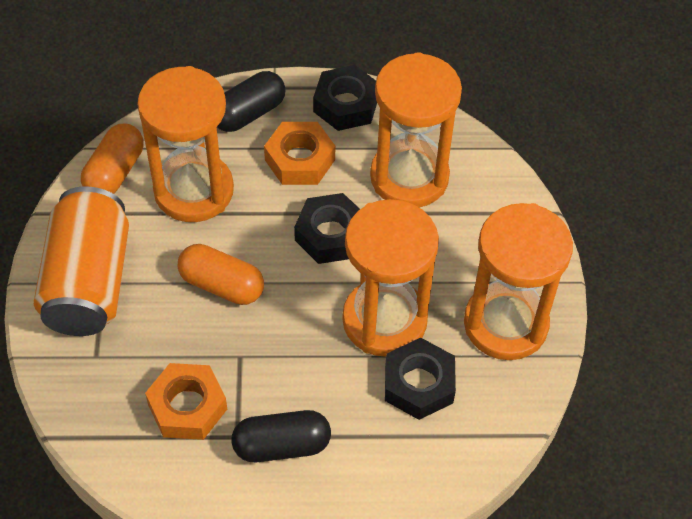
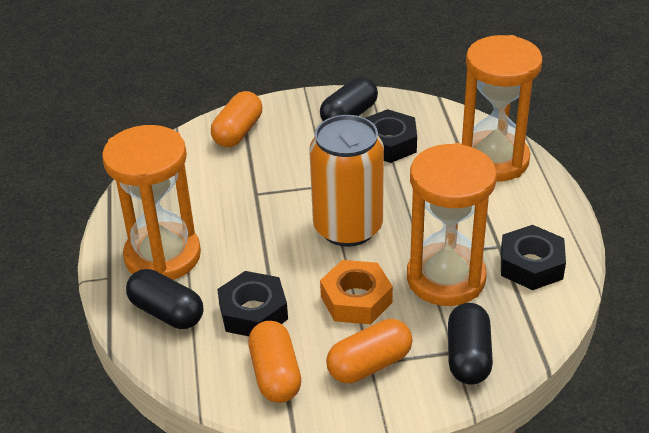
black capsule: 2 -> 3
orange capsule: 2 -> 3
orange hourglass: 4 -> 3
orange nut: 2 -> 1

